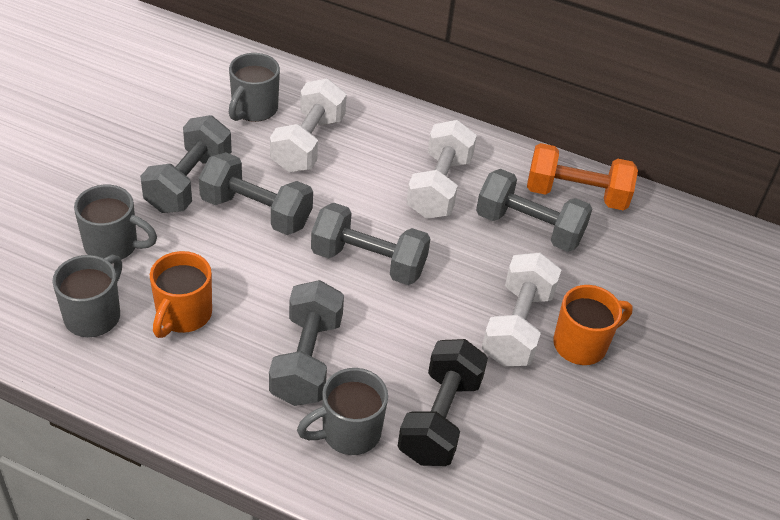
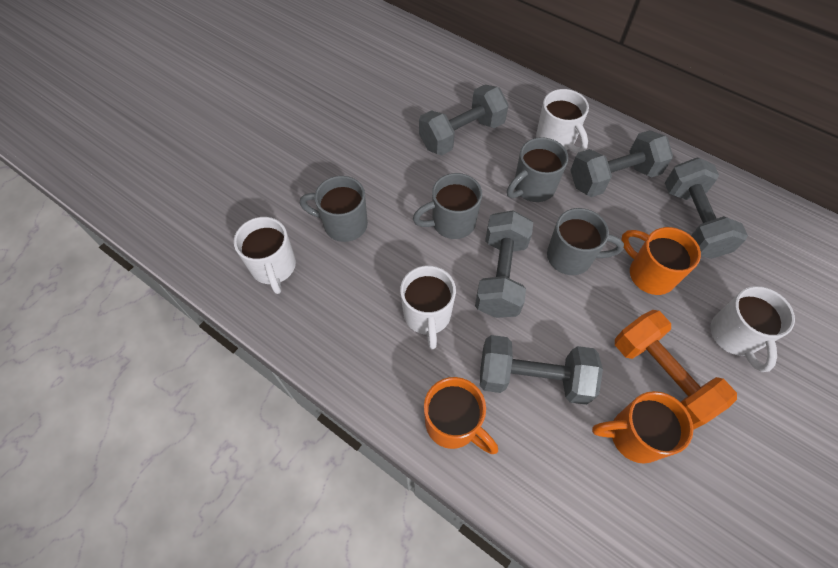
black dumbbell: 1 -> 0
orange mug: 2 -> 3
white dumbbell: 3 -> 0
white mug: 0 -> 4

